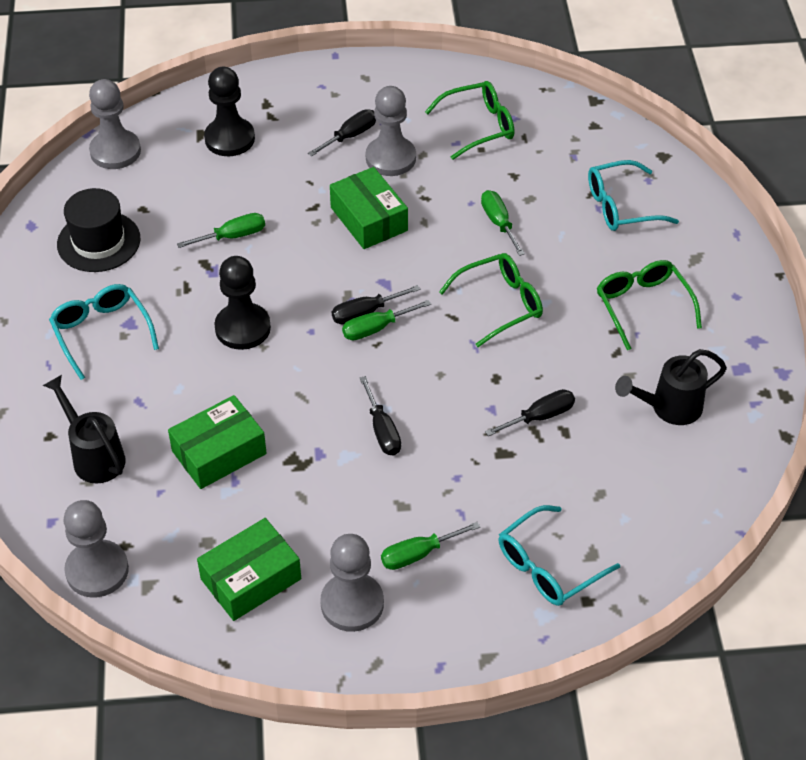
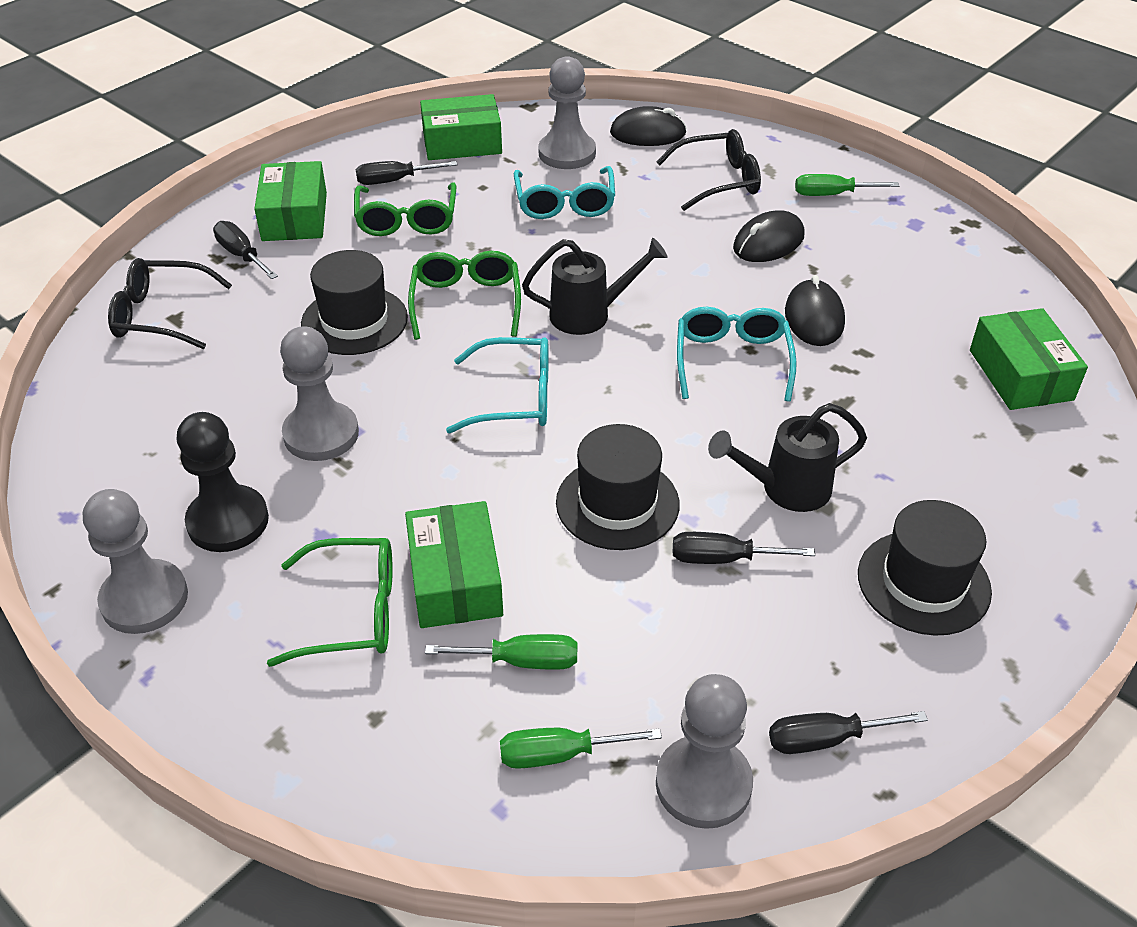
black glasses: 0 -> 2
black hat: 1 -> 3
black mouse: 0 -> 3
black pawn: 2 -> 1
green box: 3 -> 4
green screwdriver: 4 -> 3

